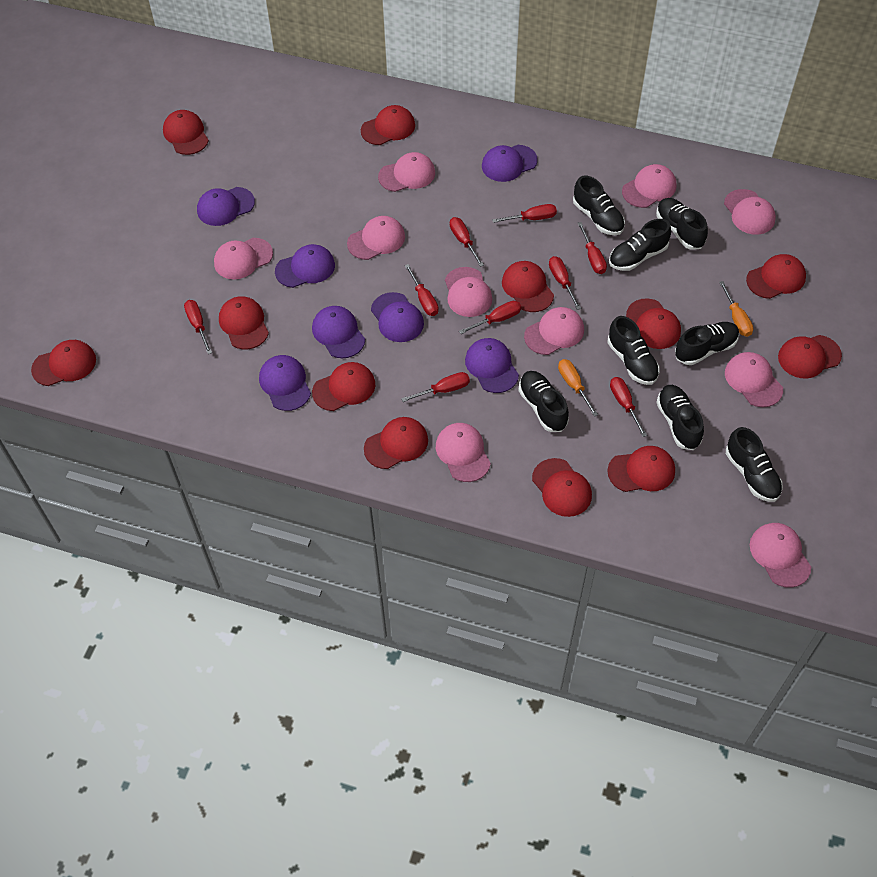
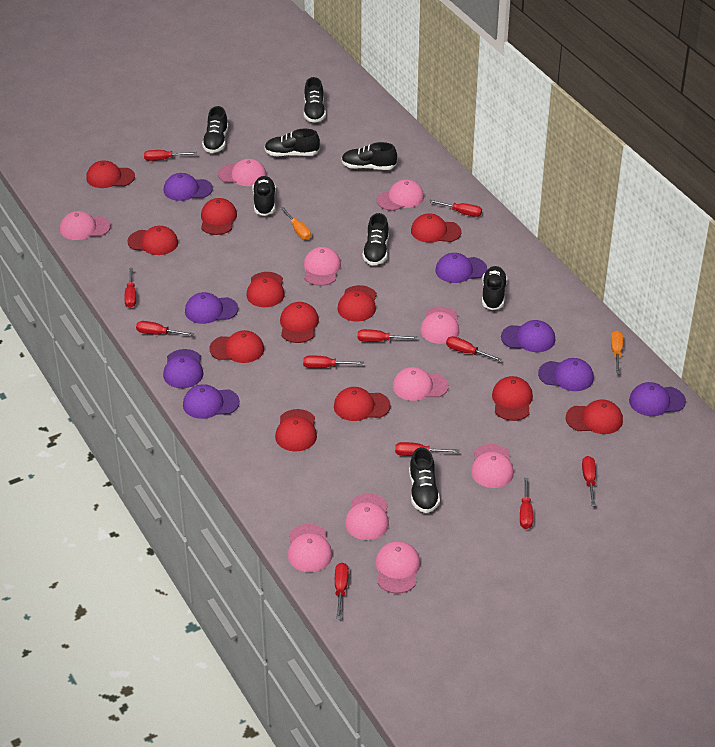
purple cap: 7 -> 8
red screwdriver: 9 -> 11

